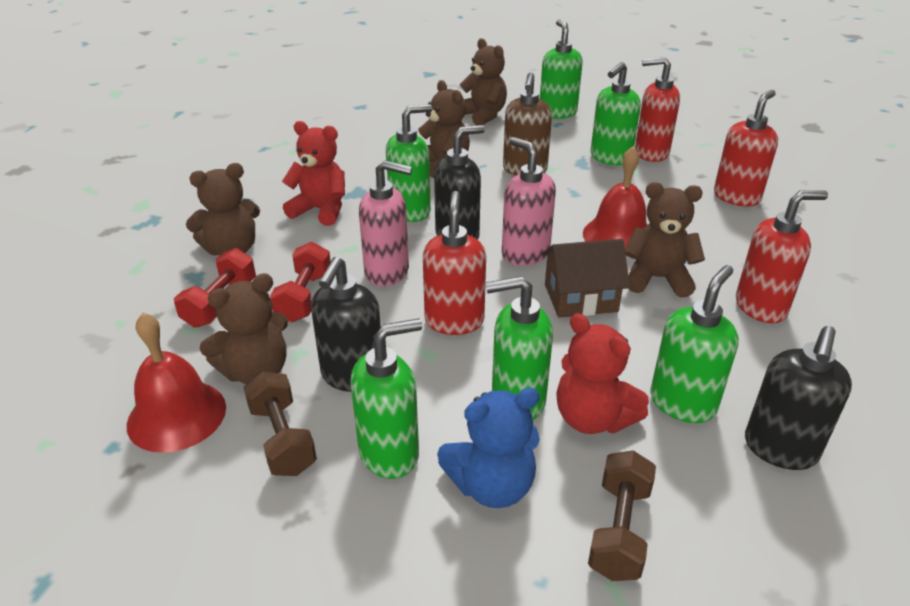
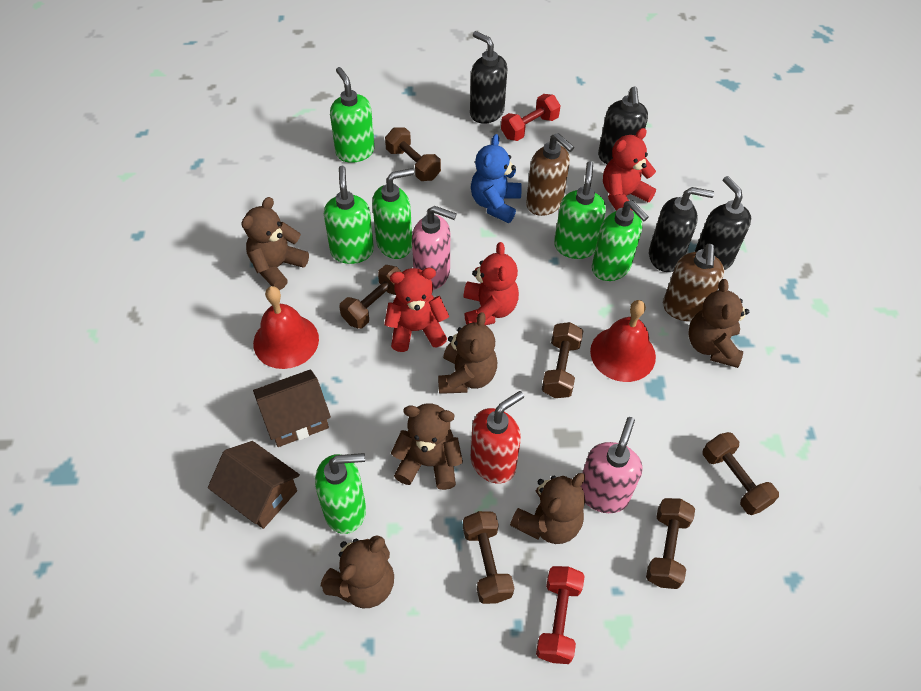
black soap dispenser: 3 -> 4
brown dumbbell: 2 -> 6
brown house: 1 -> 2
brown soap dispenser: 1 -> 2
brown teddy bear: 5 -> 6
red soap dispenser: 4 -> 1
red teddy bear: 2 -> 3

